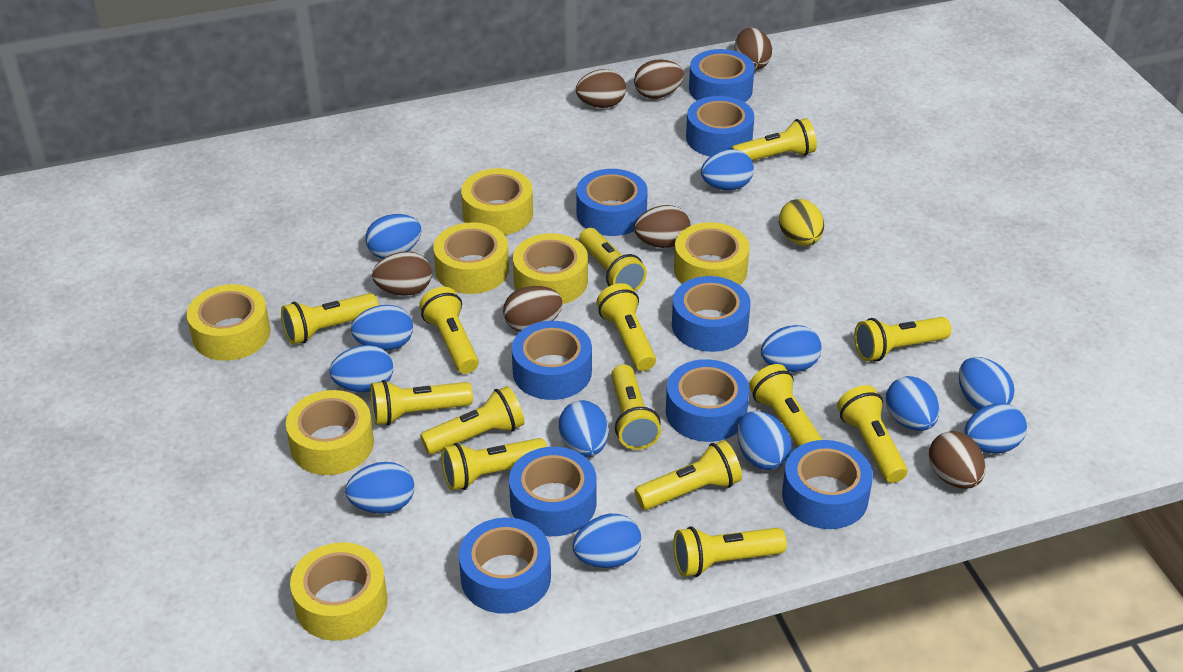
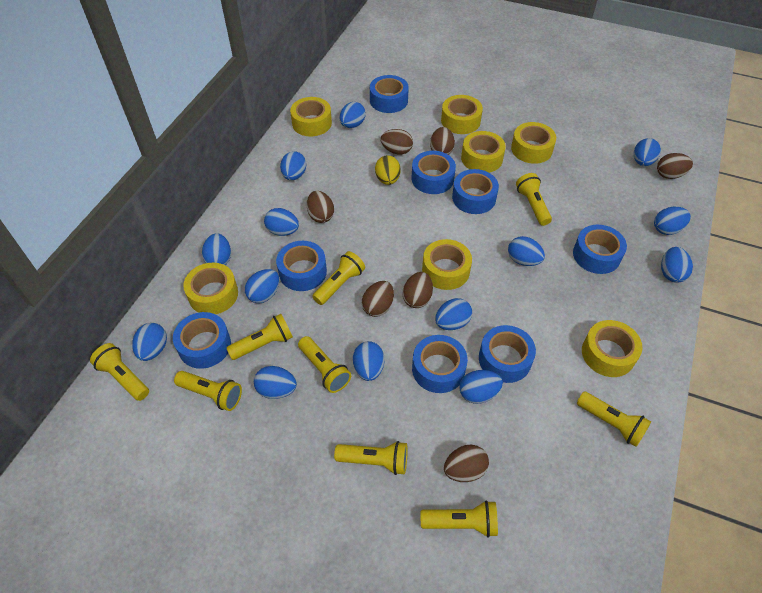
blue egg: 12 -> 14
blue tape: 9 -> 8
yellow flashlight: 14 -> 9

